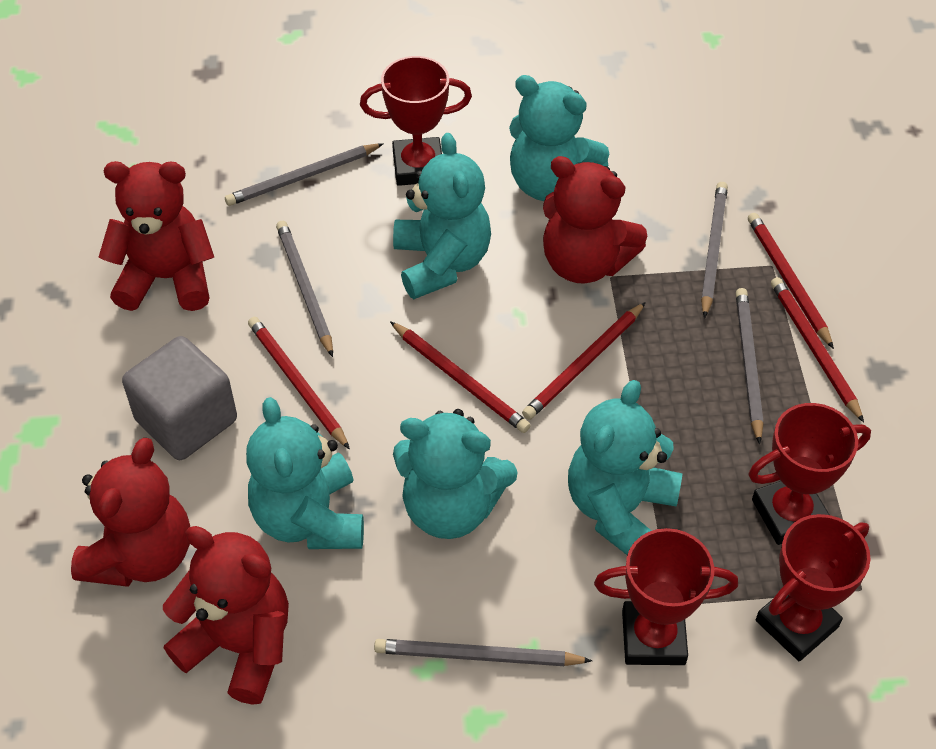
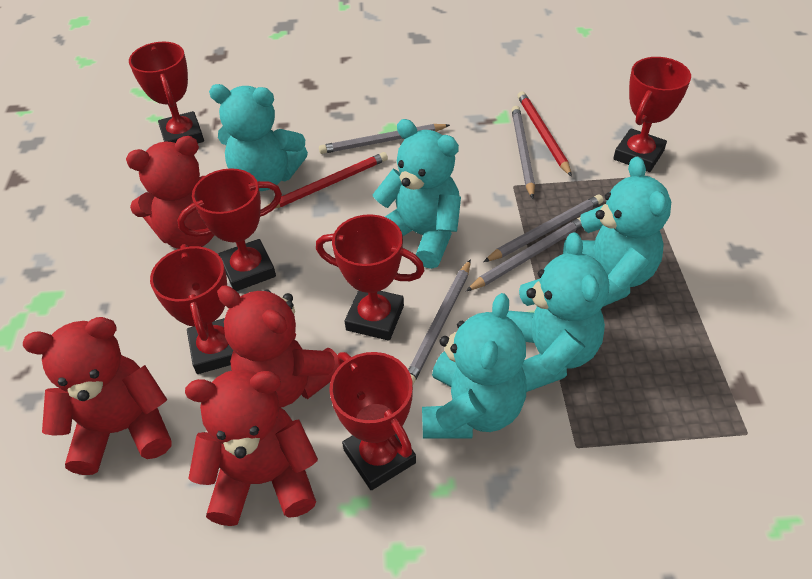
grey cube: 1 -> 0
red pencil: 5 -> 2
red trophy: 4 -> 6

